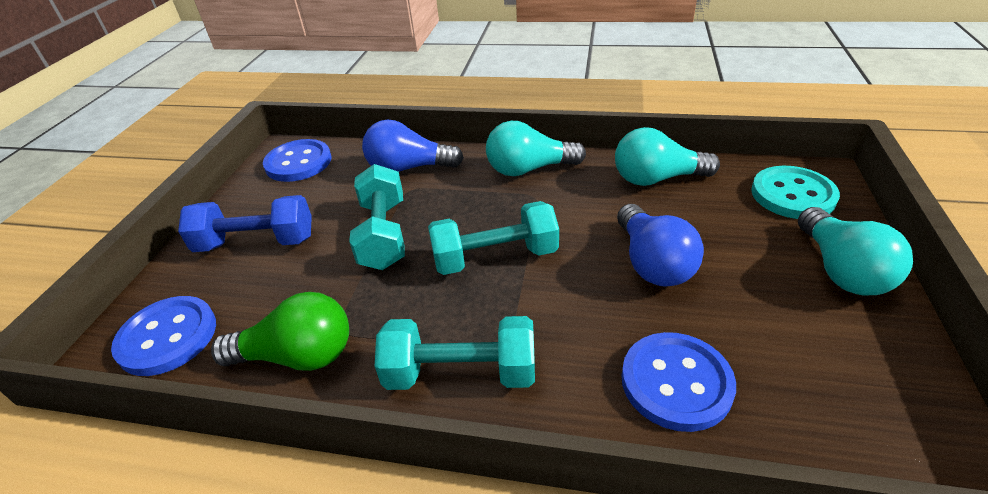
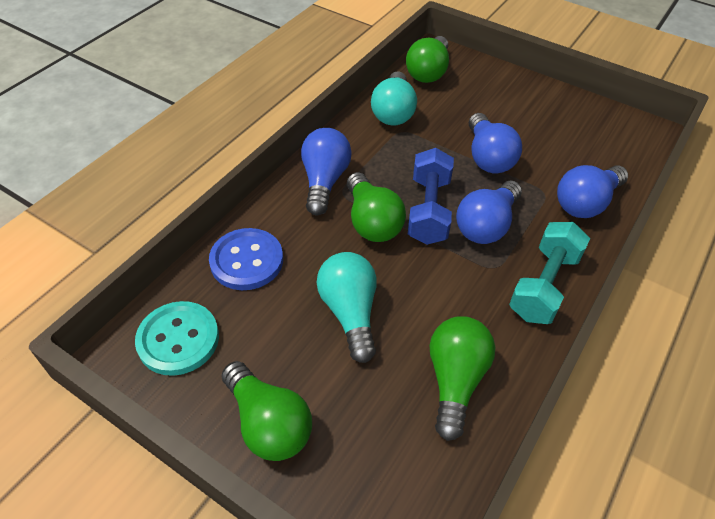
blue button: 3 -> 1
blue light bulb: 2 -> 4
green light bulb: 1 -> 4
turquoise dumbbell: 3 -> 1
turquoise light bulb: 3 -> 2

